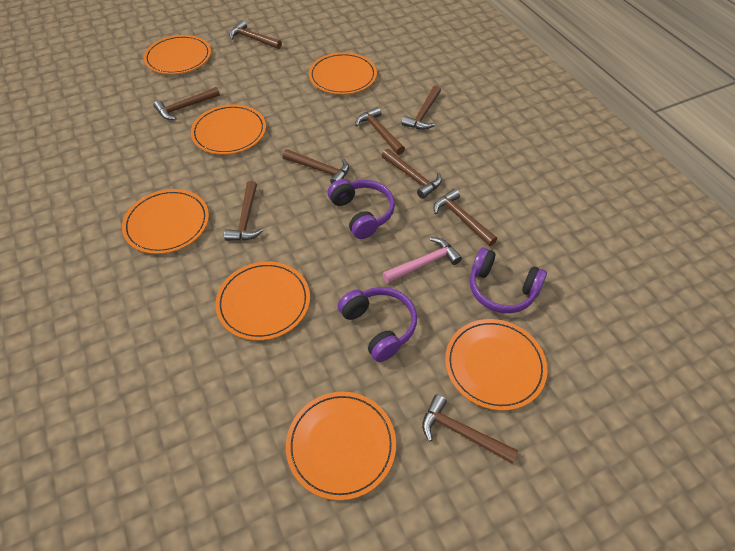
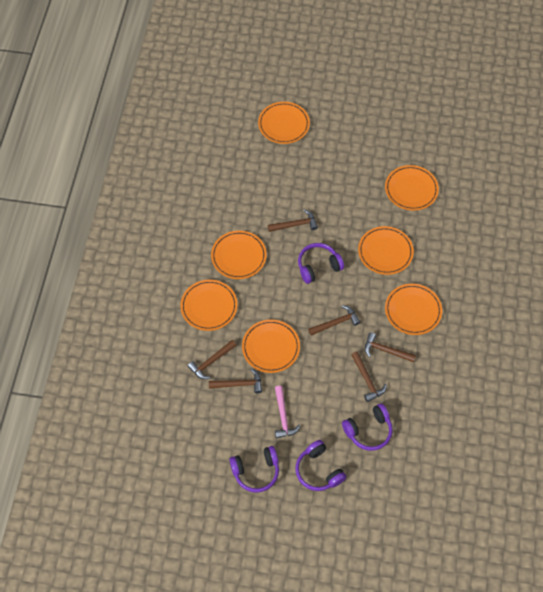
brown hammer: 9 -> 6
purple headphones: 3 -> 4

